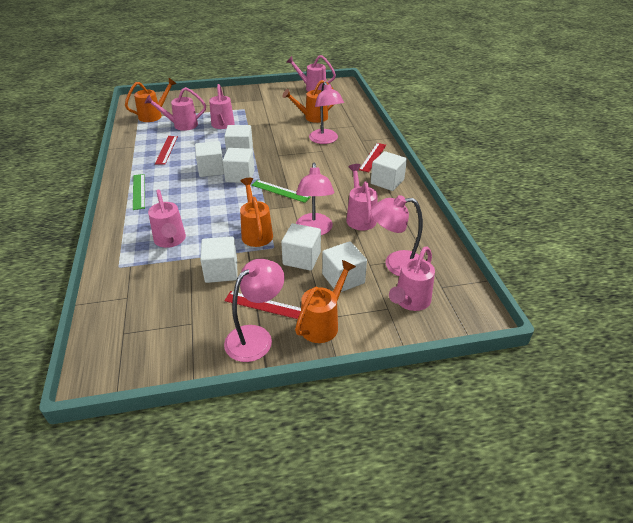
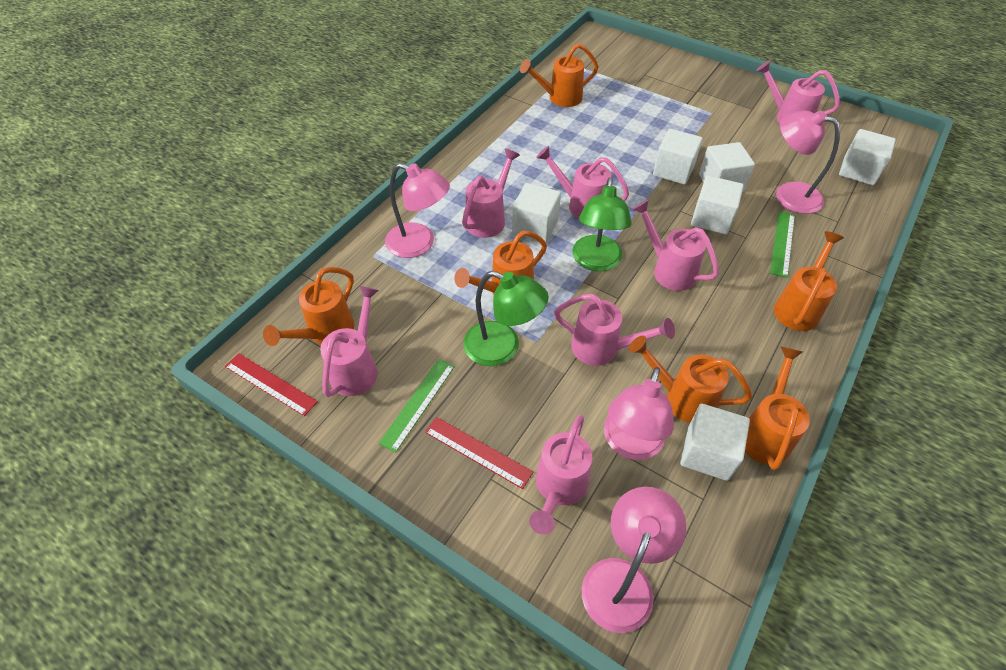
green lamp: 0 -> 2
orange watering can: 4 -> 6
pink watering can: 6 -> 7
red ruler: 3 -> 2
white cube: 7 -> 6

